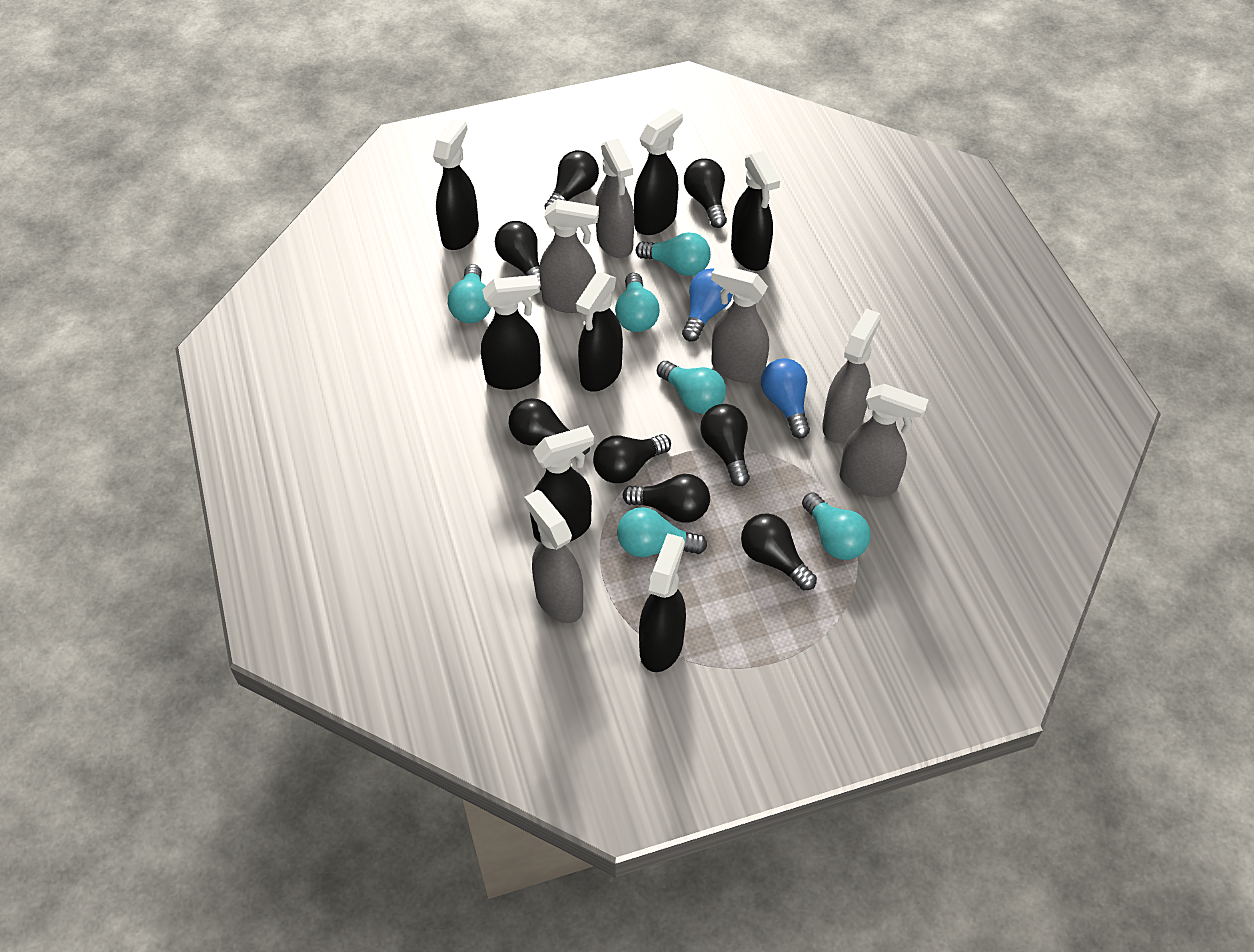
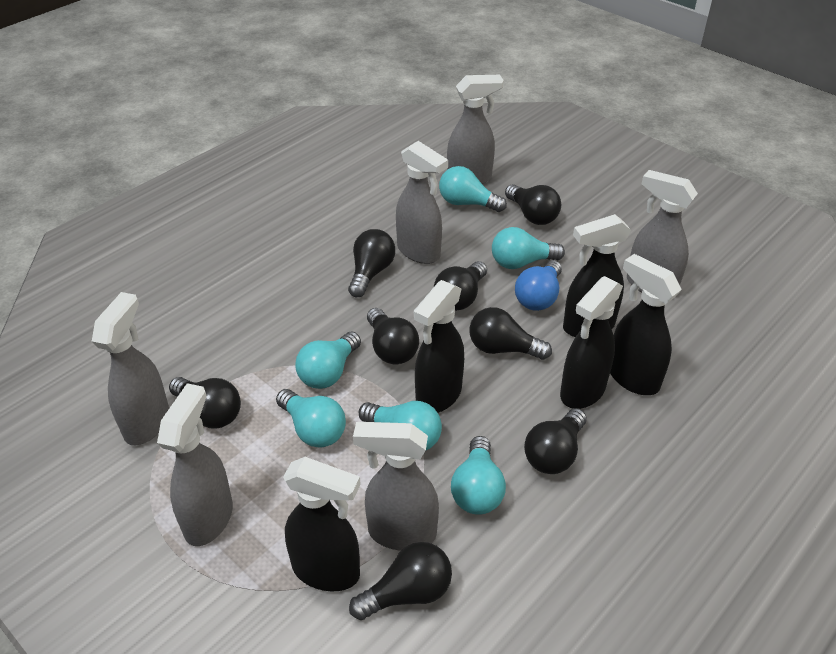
black spray bottle: 7 -> 5
blue light bulb: 2 -> 1

